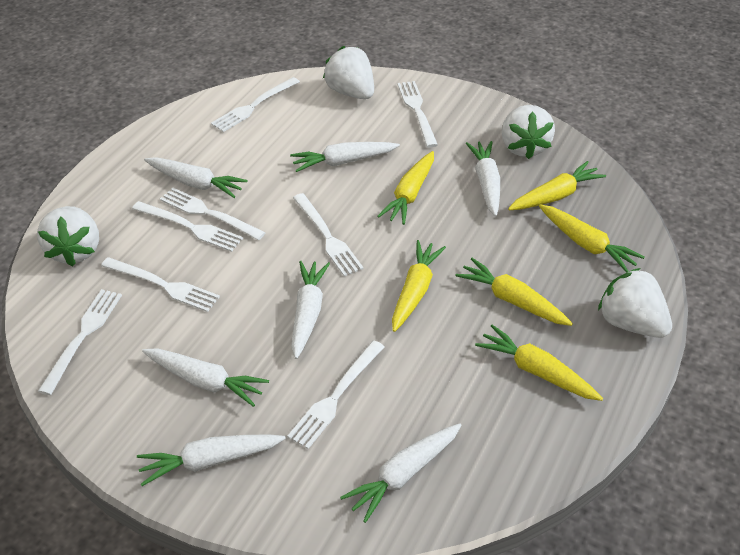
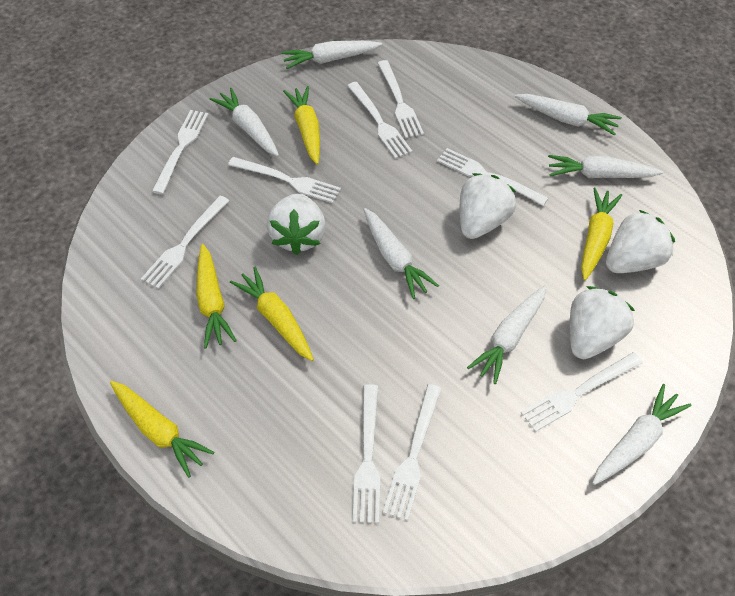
white fork: 8 -> 9
yellow carrot: 6 -> 5

